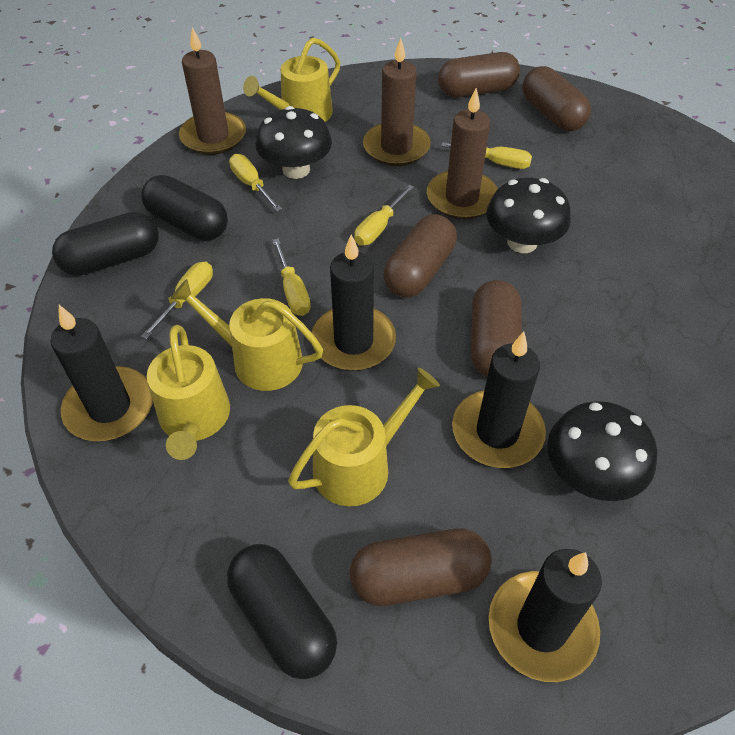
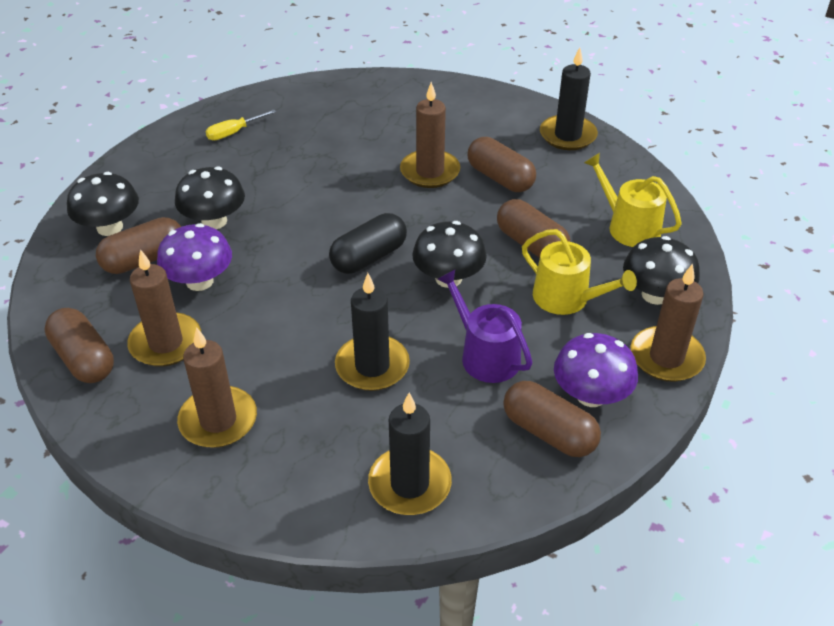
black candle: 4 -> 3
black capsule: 3 -> 1
black mushroom: 3 -> 4
brown candle: 3 -> 4
purple mushroom: 0 -> 2
purple watering can: 0 -> 1
yellow screwdriver: 5 -> 1
yellow watering can: 4 -> 2

